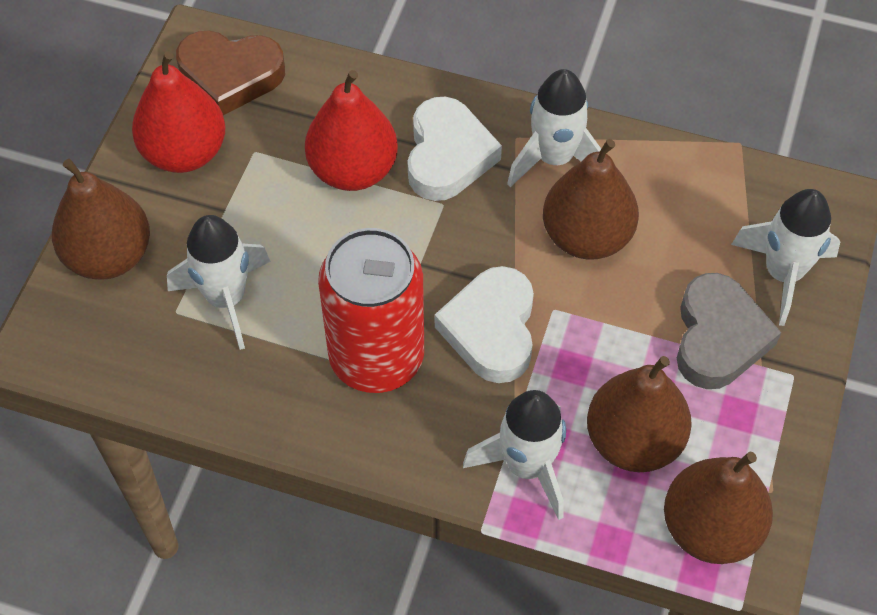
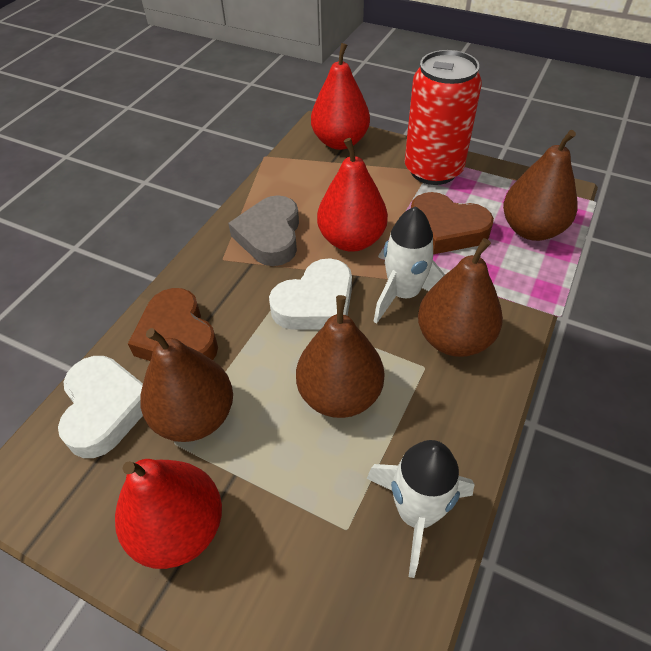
brown heart: 1 -> 2
red pear: 2 -> 3
white rocket: 4 -> 2

